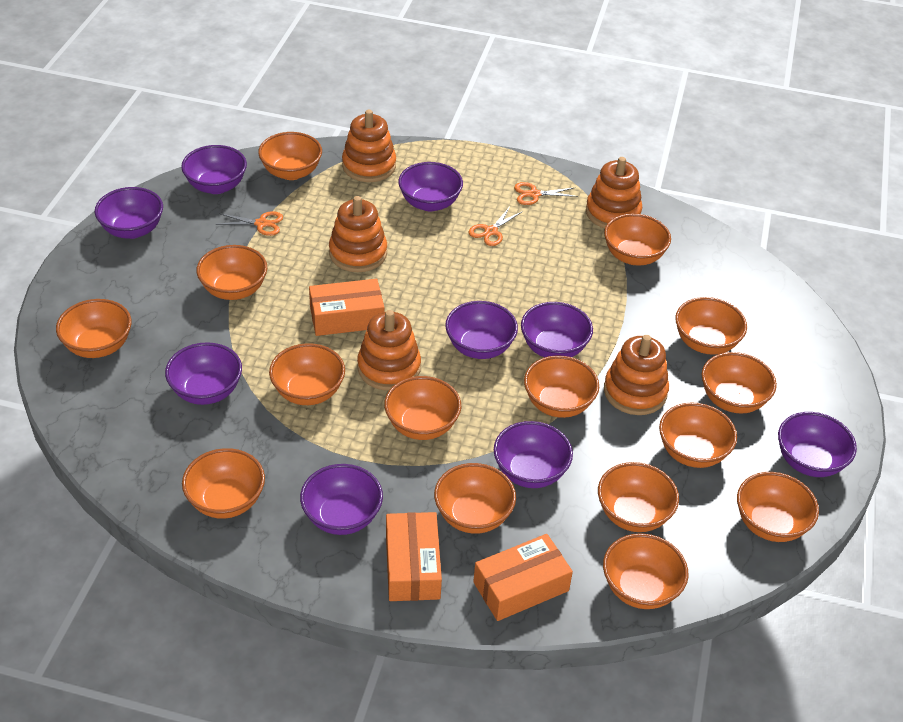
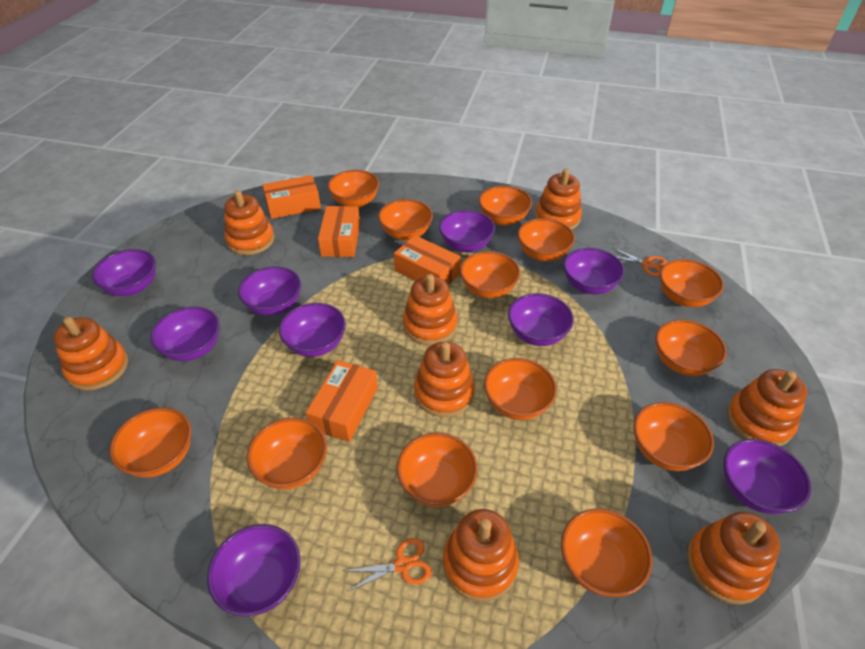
orange bowl: 15 -> 13
orange box: 3 -> 4
orange scissors: 3 -> 2
orange stacking toy: 5 -> 8

